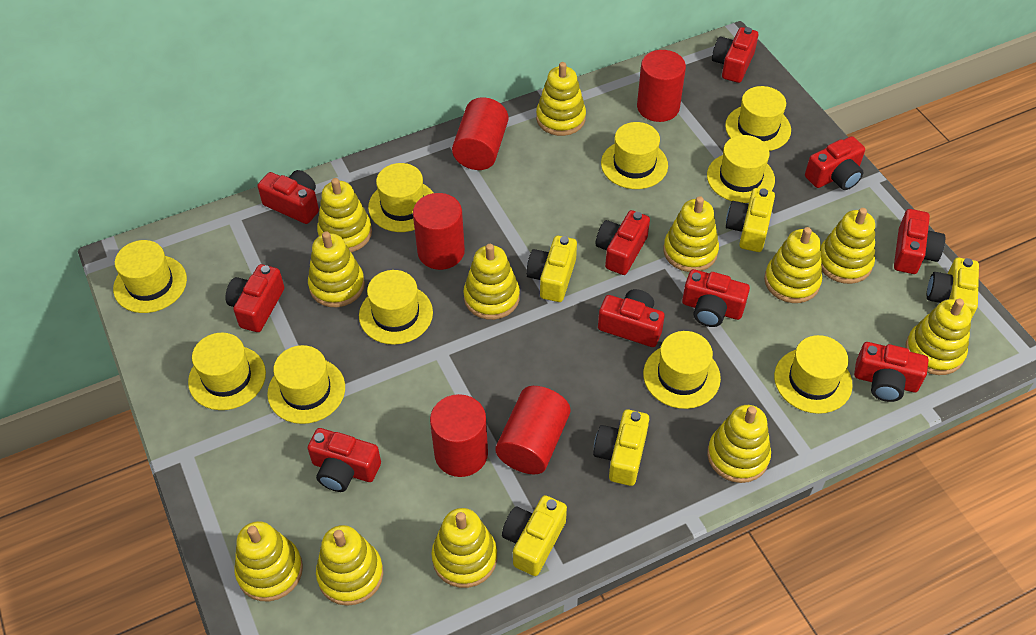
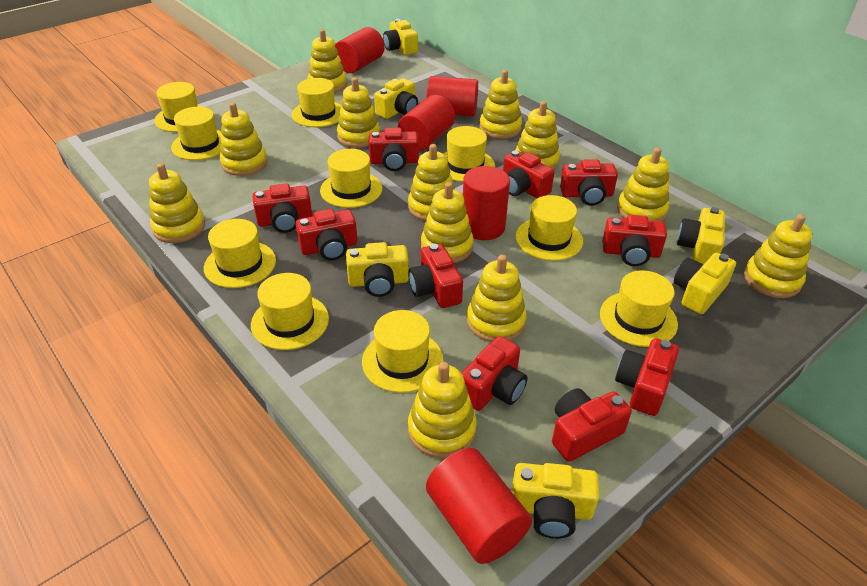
yellow camera: 5 -> 6

